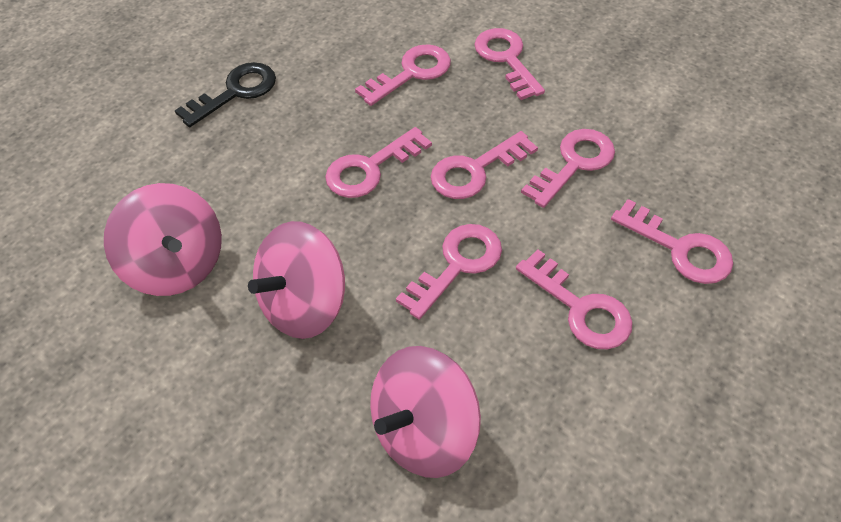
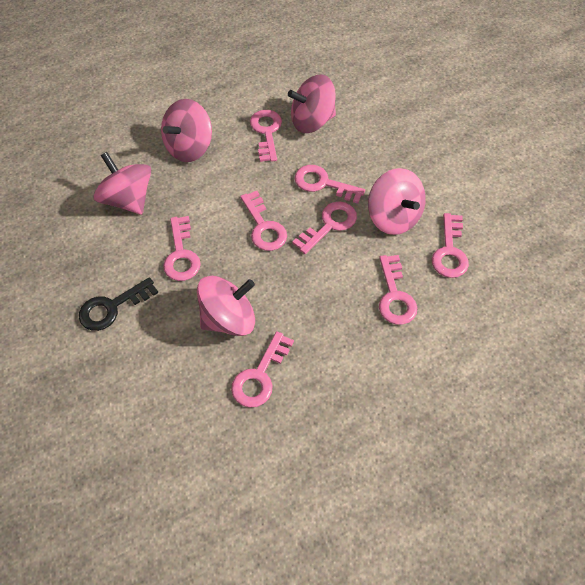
pink spinning top: 3 -> 5

